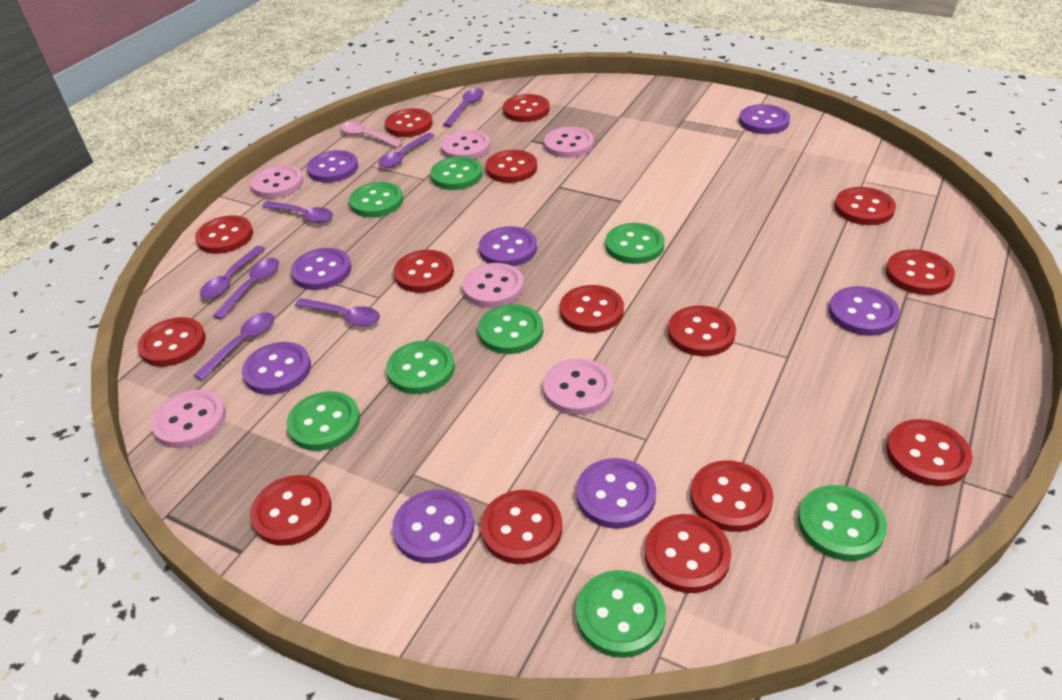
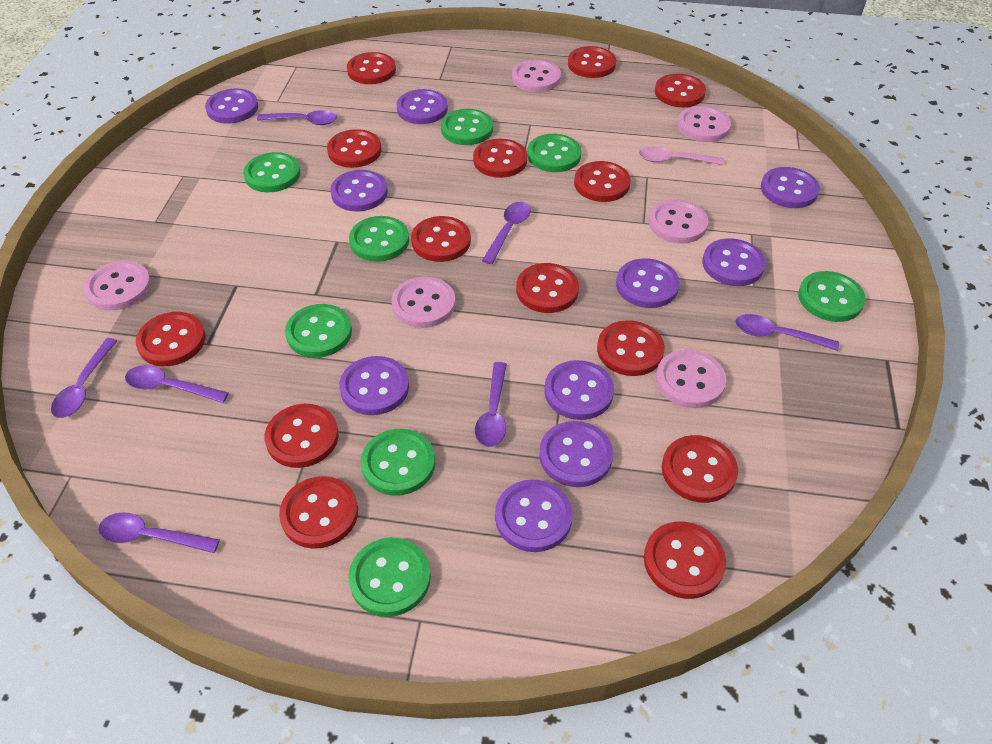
purple button: 8 -> 10
red button: 15 -> 14

